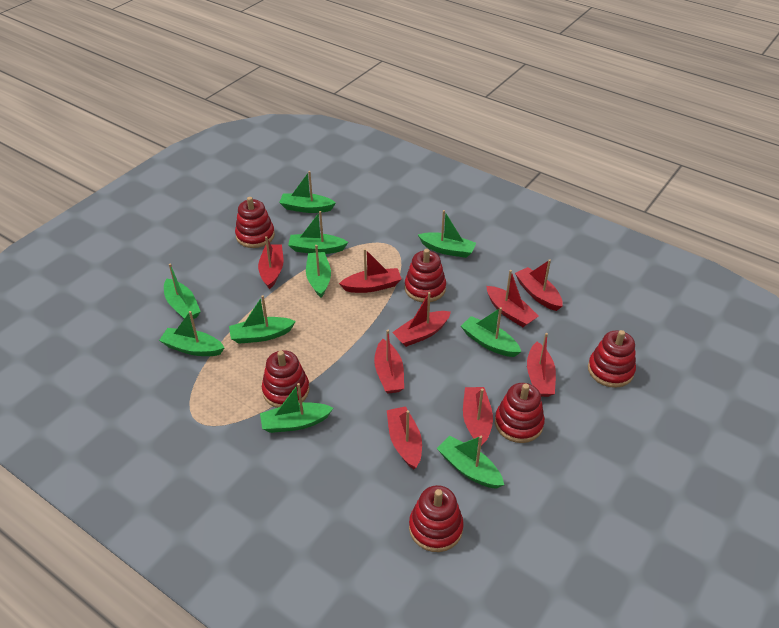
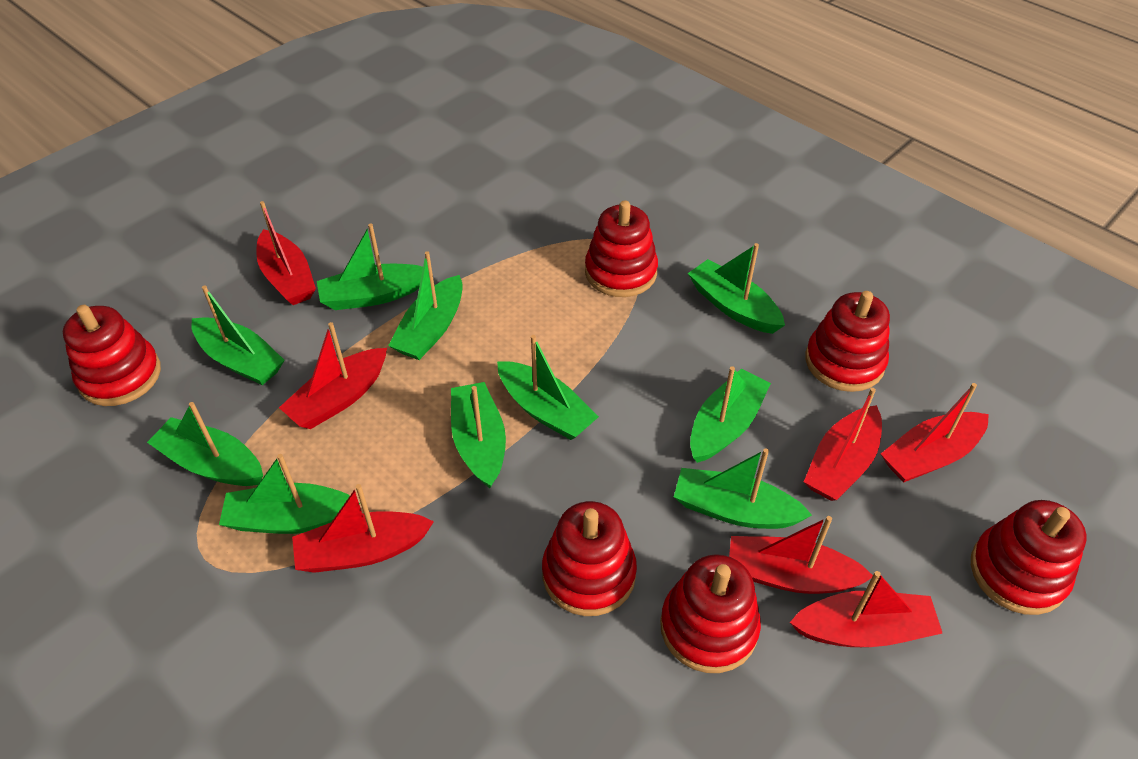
red boat: 9 -> 7

